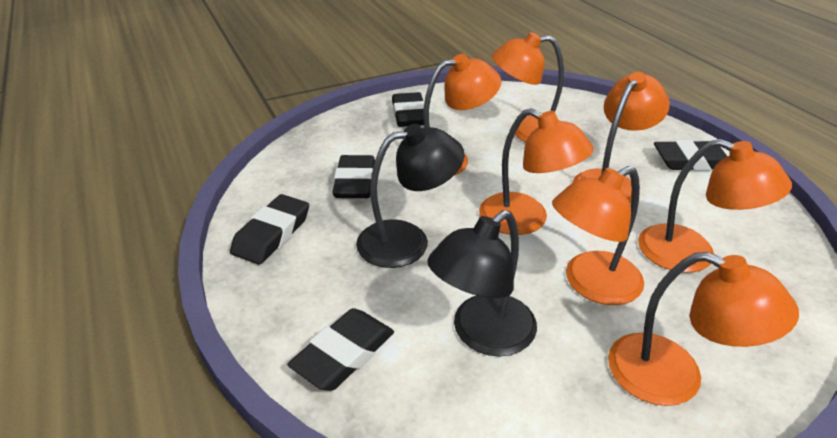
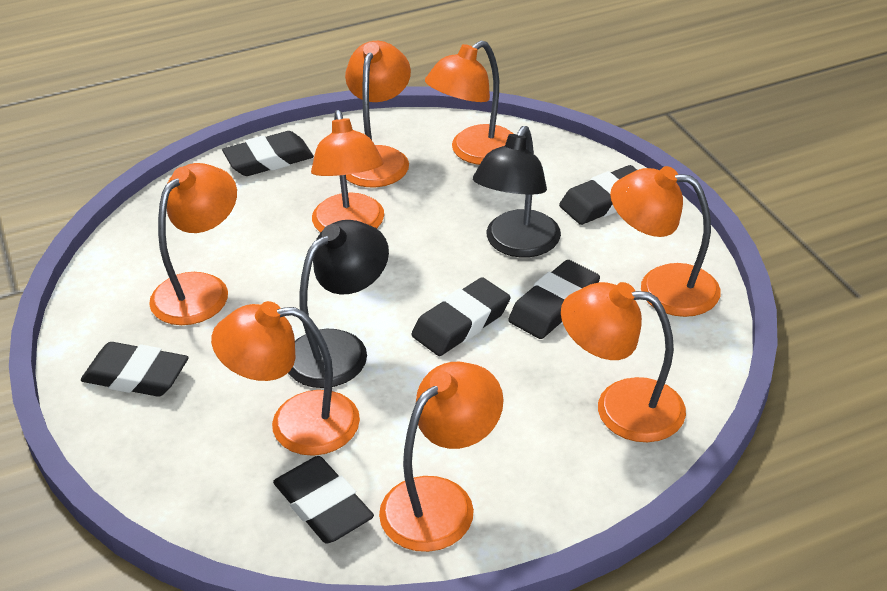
black eraser: 5 -> 6
orange lamp: 7 -> 8

